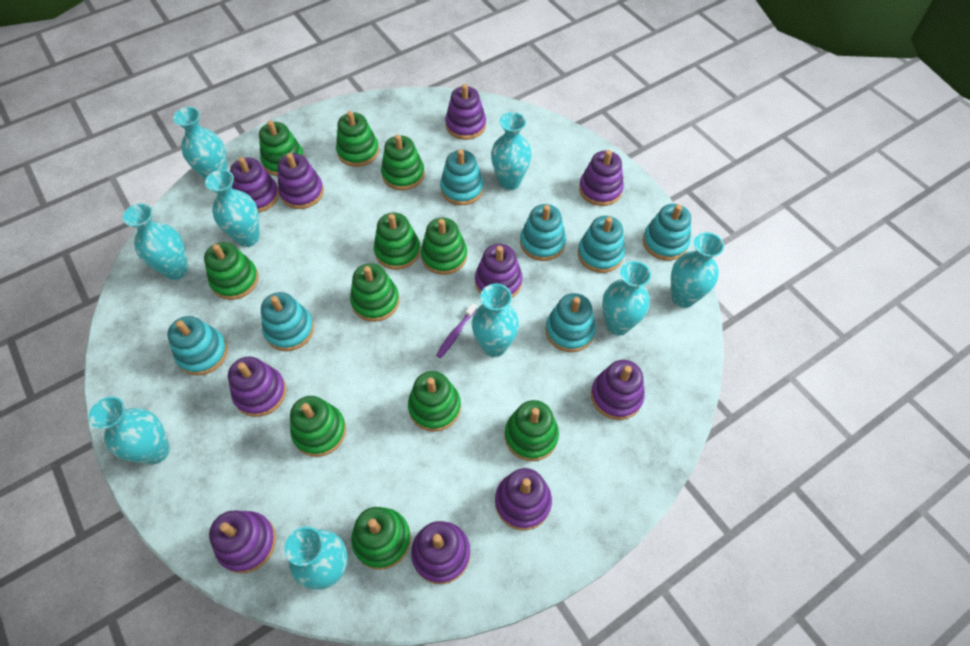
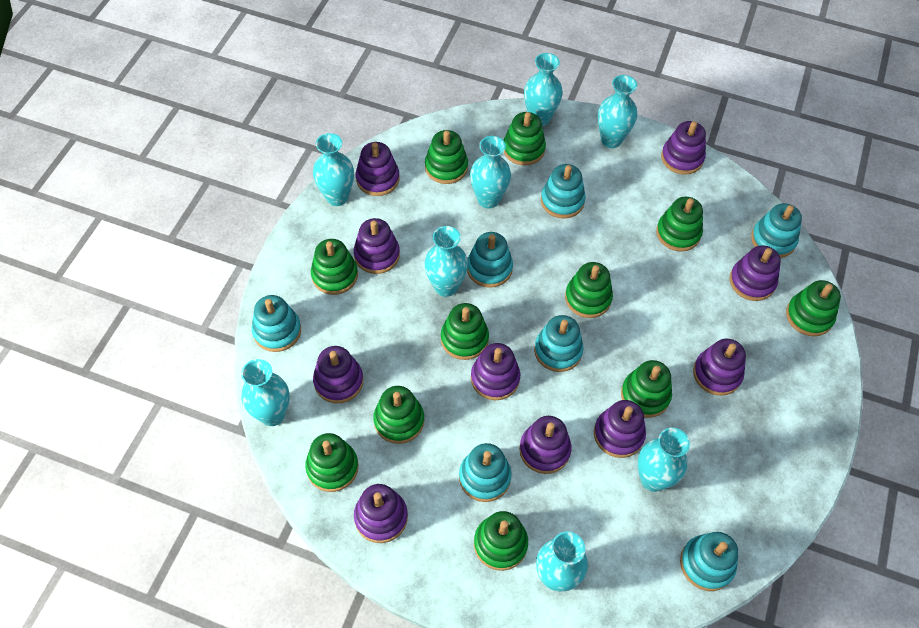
purple toothbrush: 1 -> 0
turquoise vase: 9 -> 8

